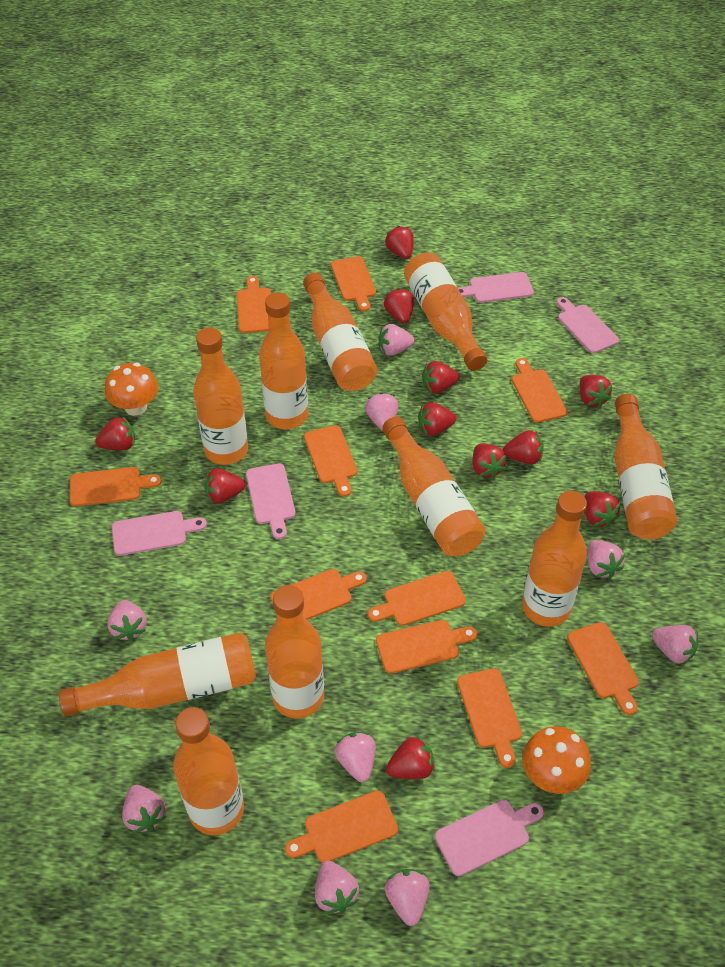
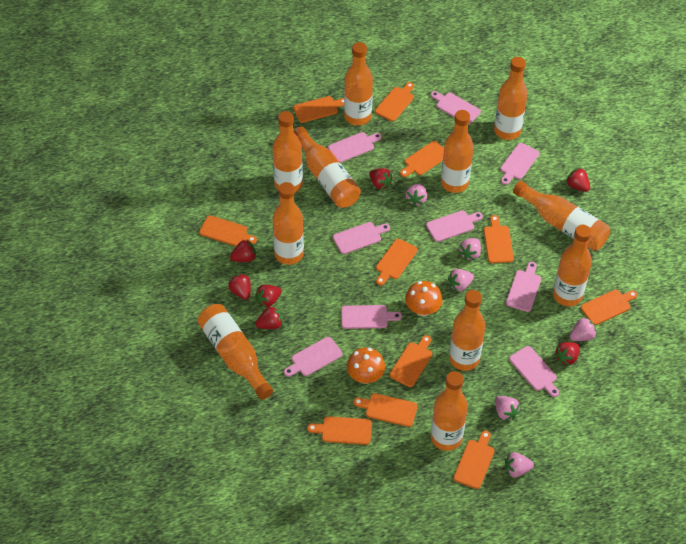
orange bottle: 10 -> 11
pink cutting board: 5 -> 9
pink strawberry: 9 -> 6
red strawberry: 11 -> 7

